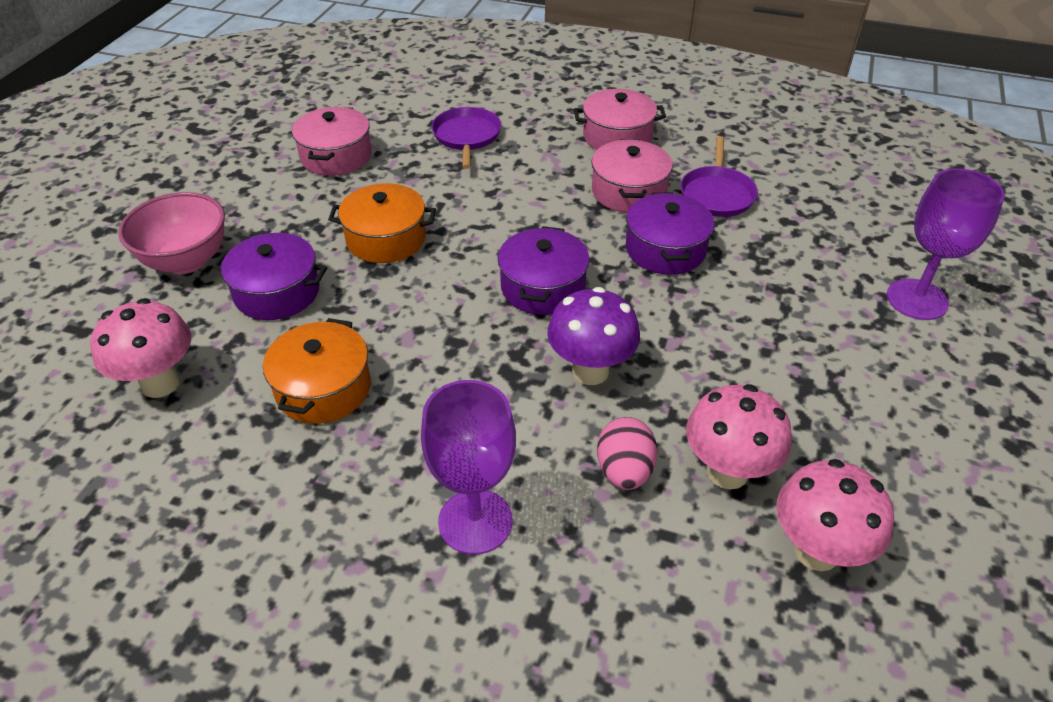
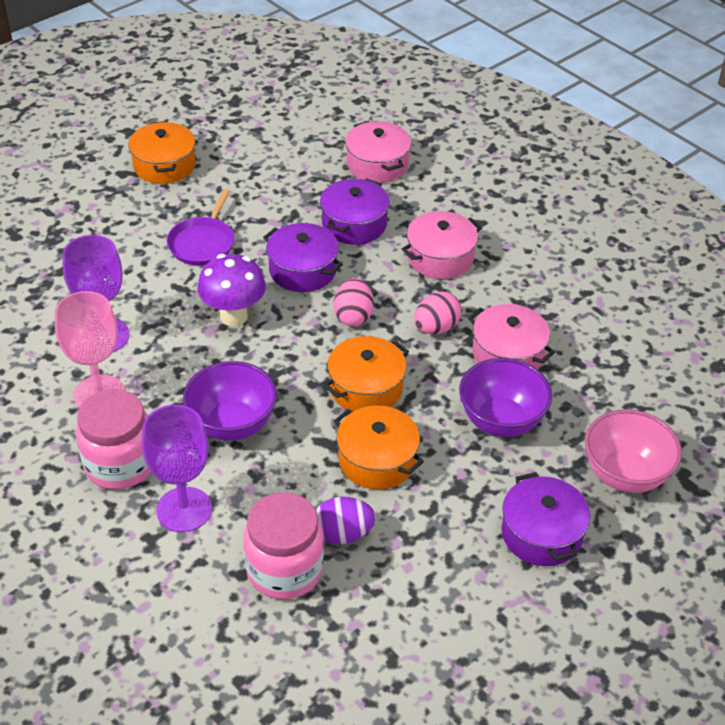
orange pot: 2 -> 3
pink egg: 1 -> 2
pink goblet: 0 -> 1
pink jar: 0 -> 2
pink mushroom: 3 -> 0
purple bowl: 0 -> 2
purple egg: 0 -> 1
purple pan: 2 -> 1

